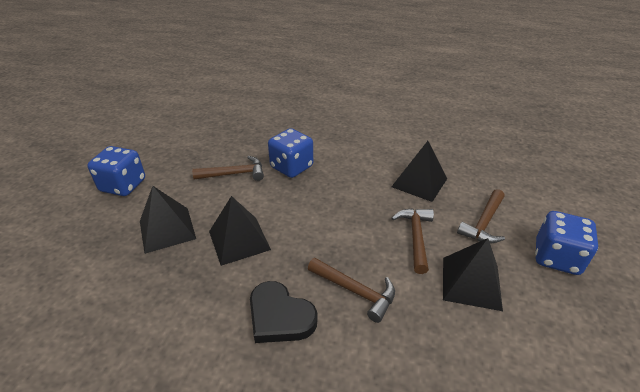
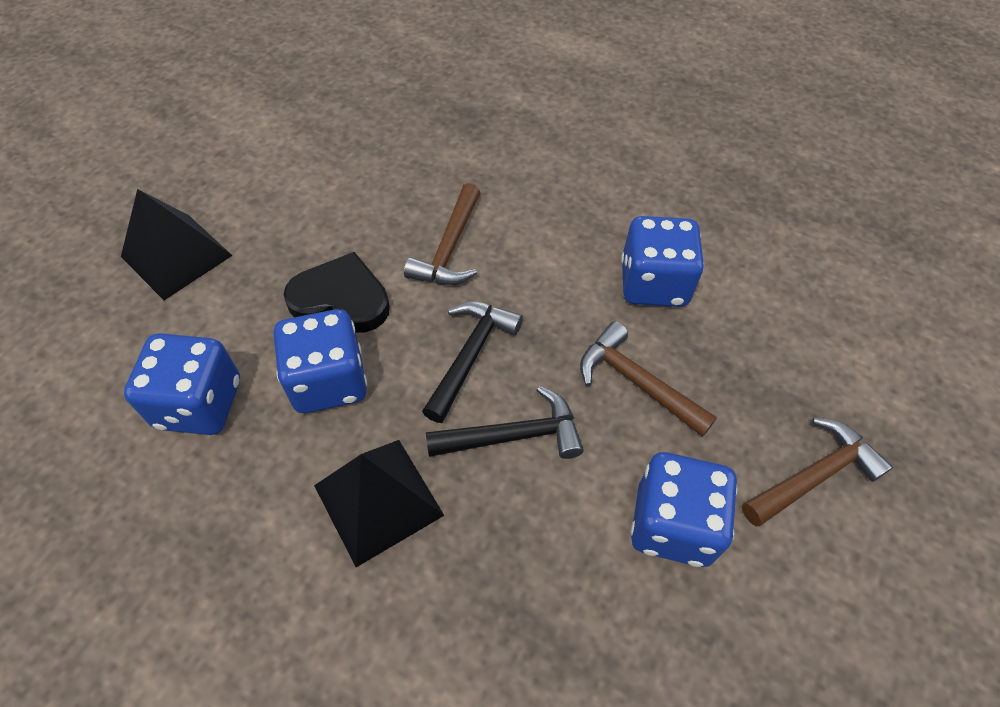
black hammer: 0 -> 2
black pyramid: 4 -> 2
blue dice: 3 -> 4
brown hammer: 4 -> 3

